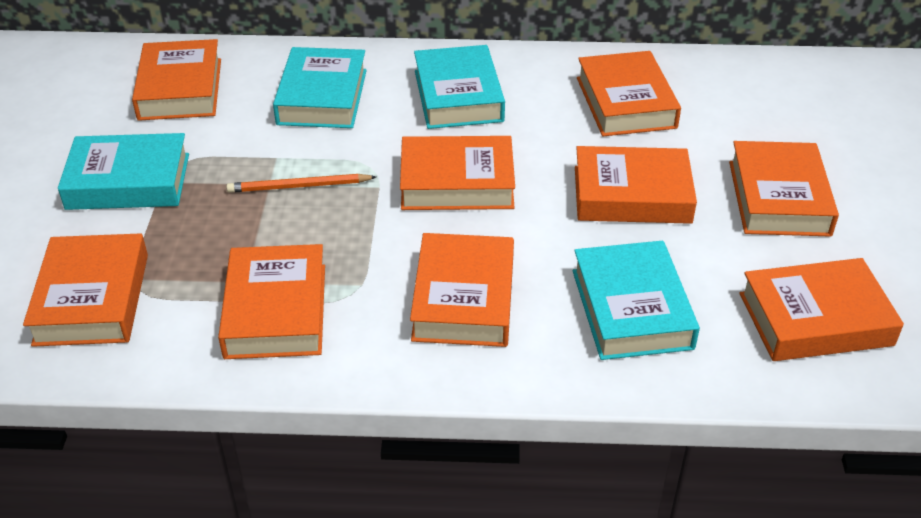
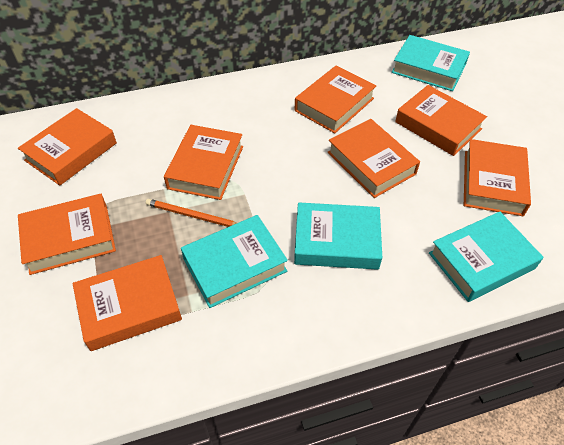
orange book: 9 -> 8

